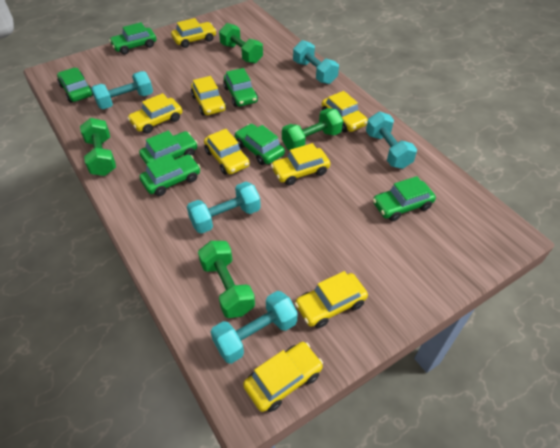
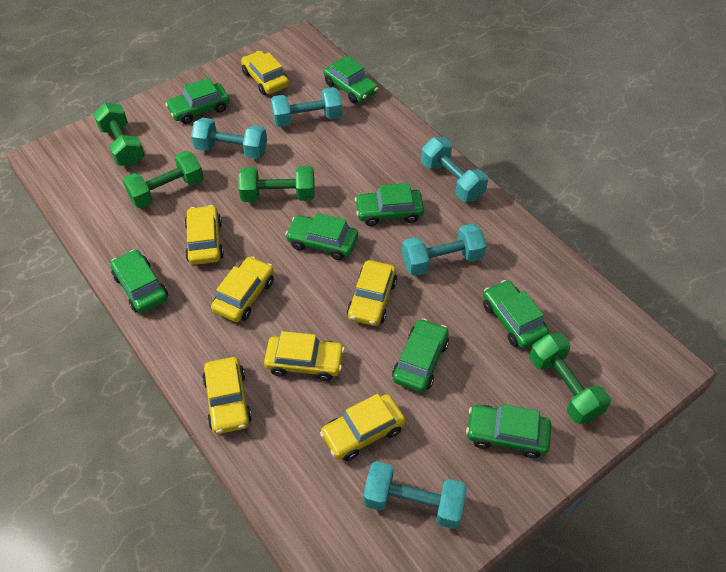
green car: 7 -> 8
yellow car: 8 -> 7

